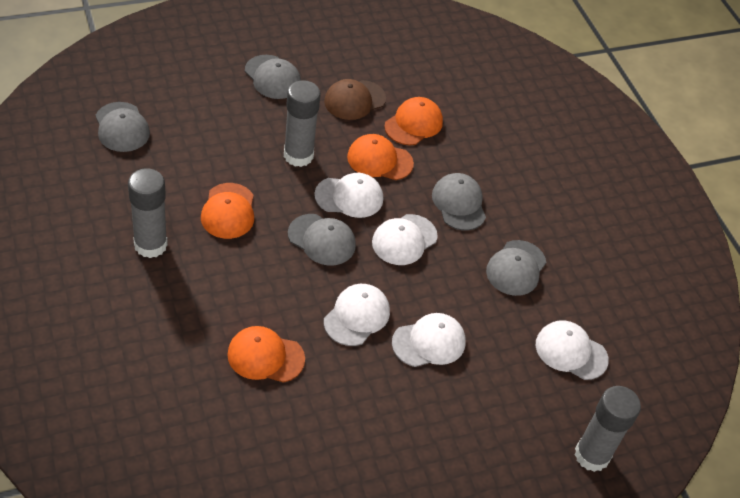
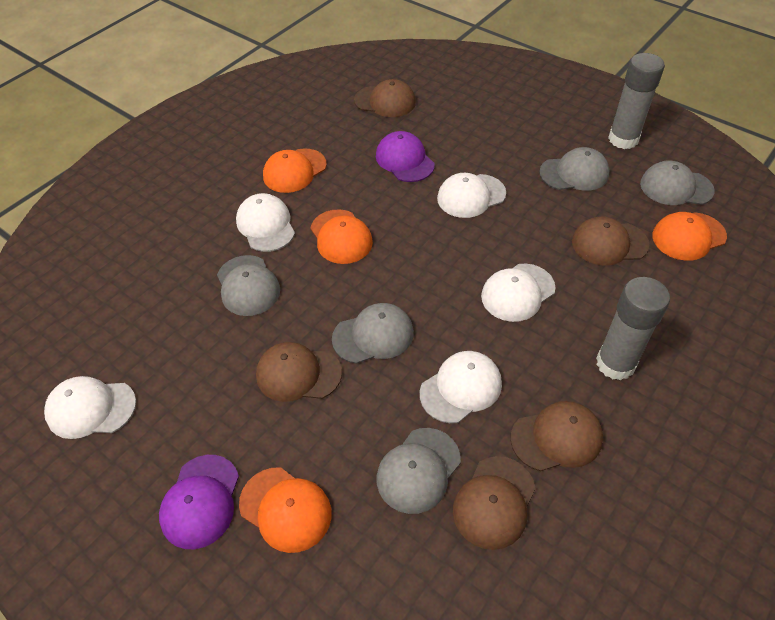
brown cap: 1 -> 5
grey glue stick: 3 -> 2
purple cap: 0 -> 2

